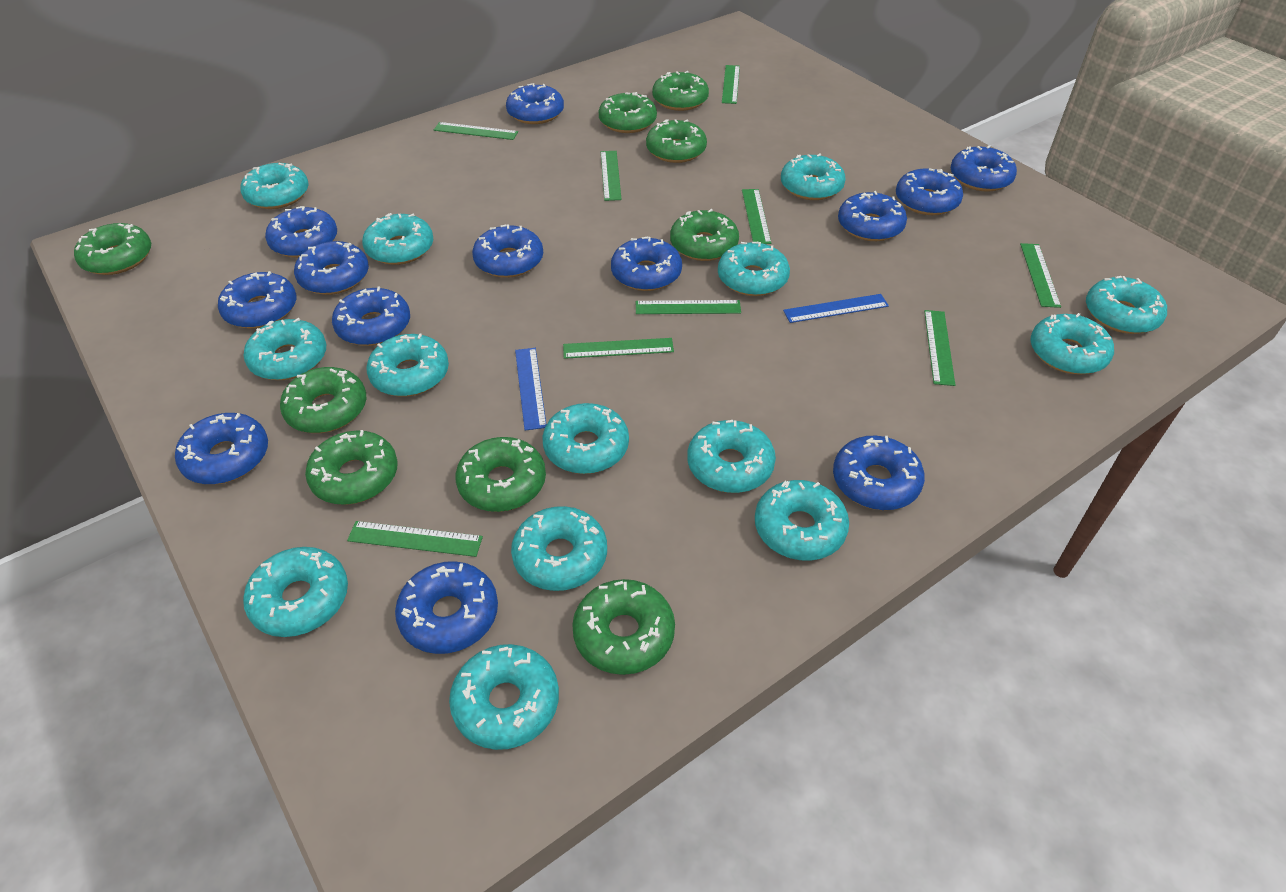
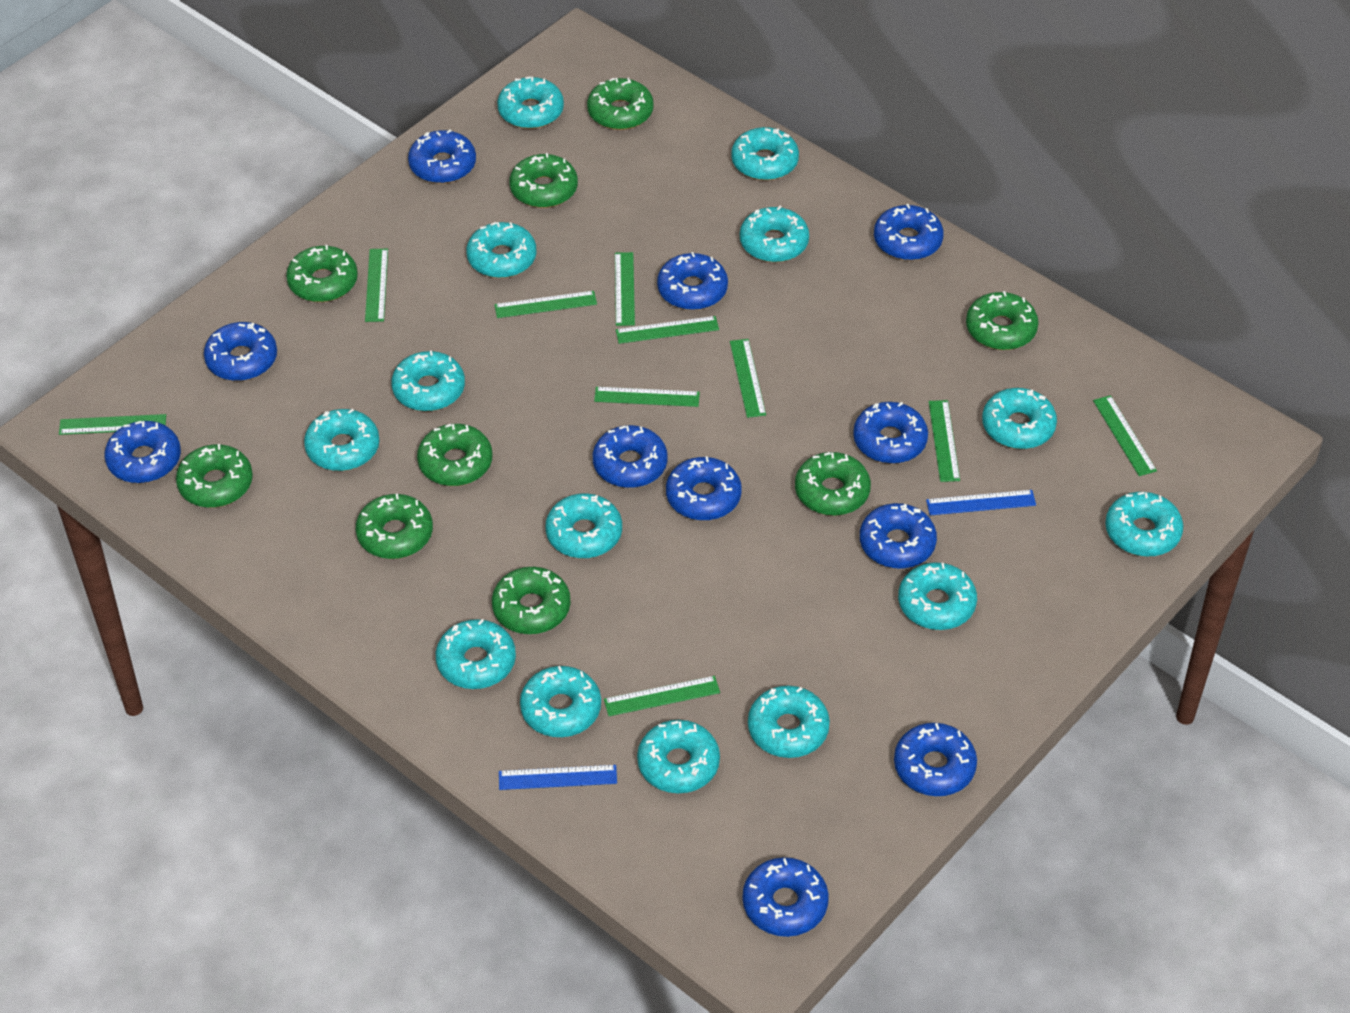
blue donut: 13 -> 11
green ruler: 9 -> 10

